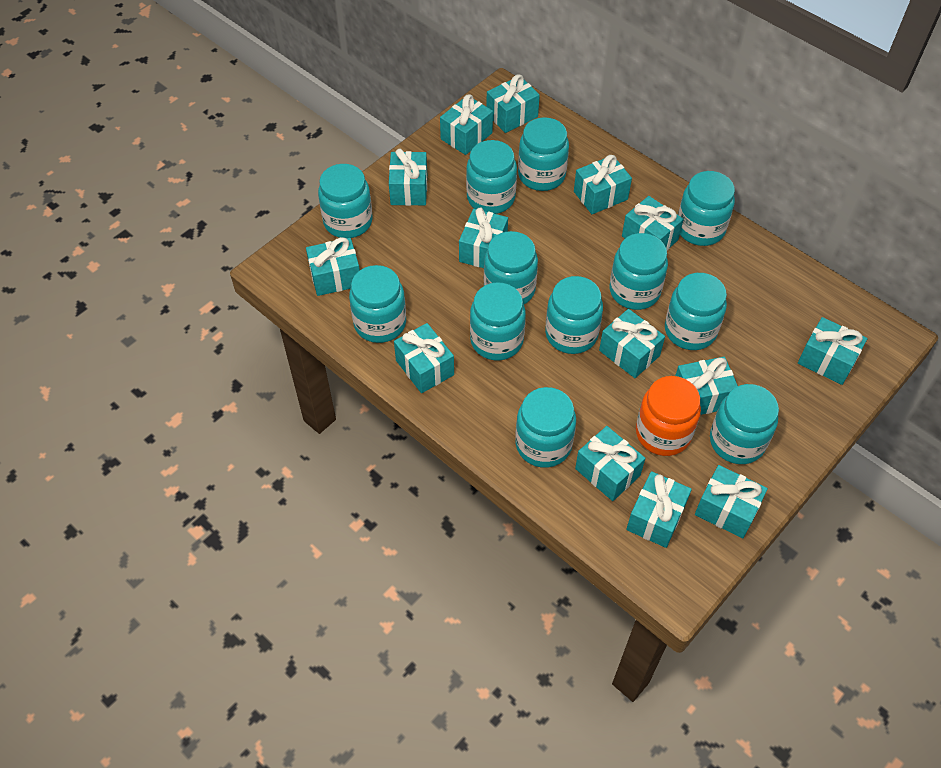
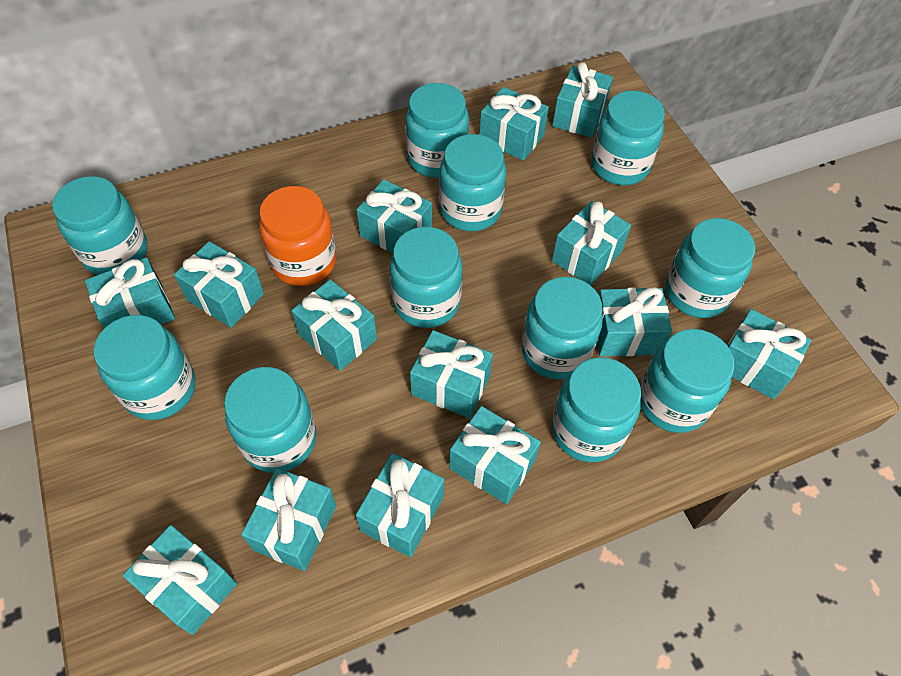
turquoise jar: 12 -> 11

